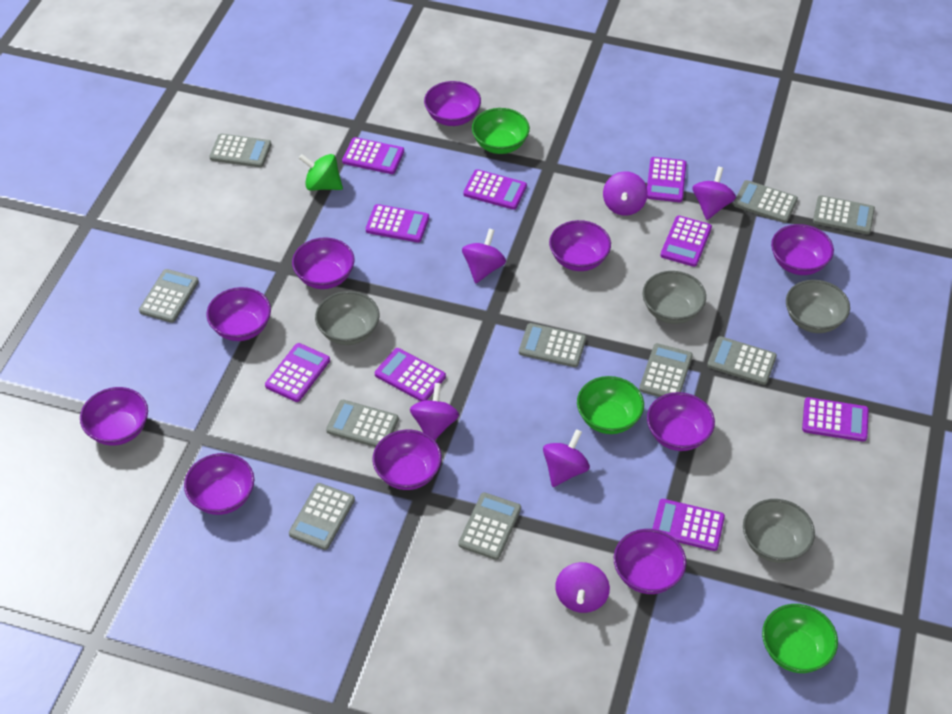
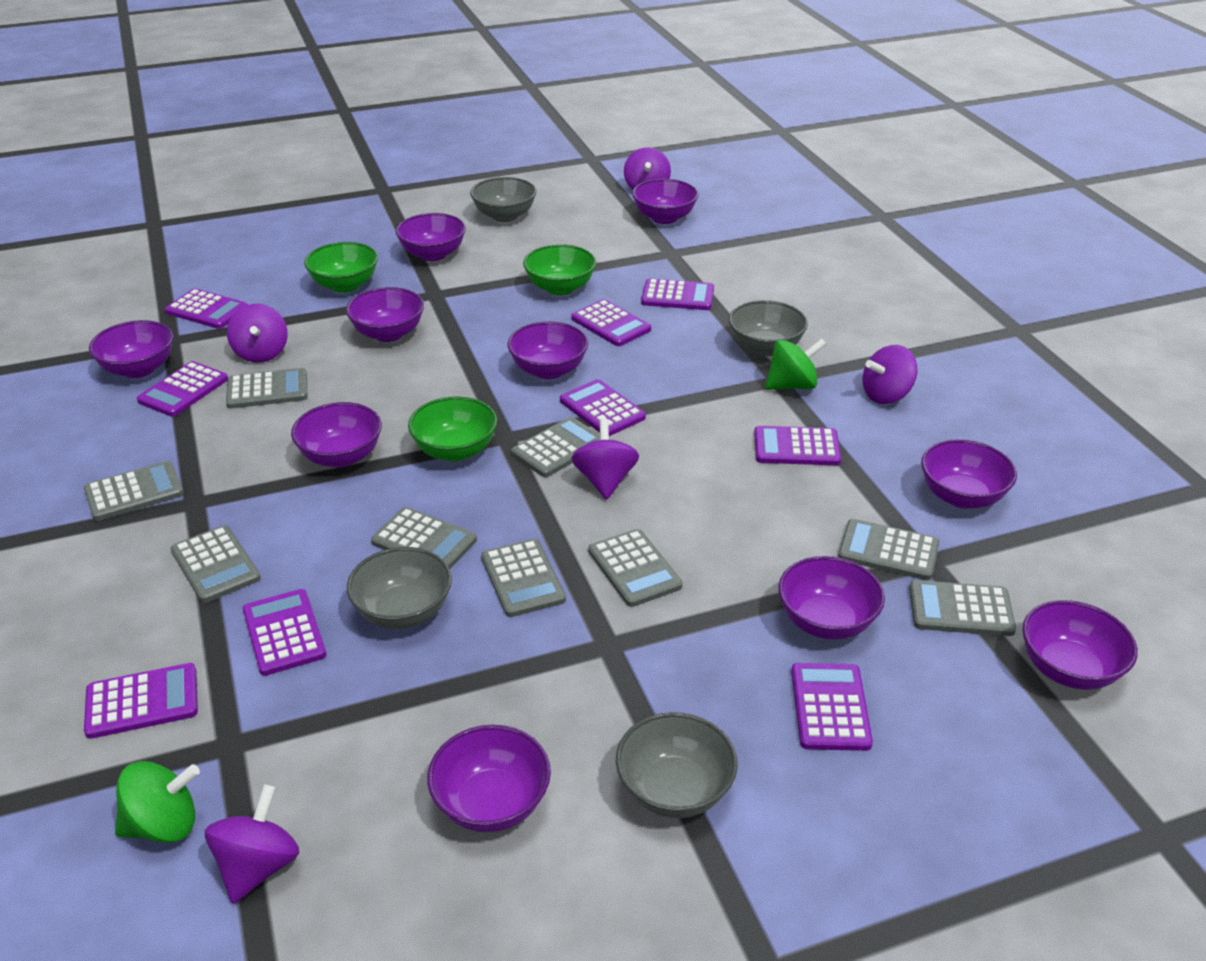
green spinning top: 1 -> 2
grey calculator: 10 -> 9
purple spinning top: 6 -> 5

